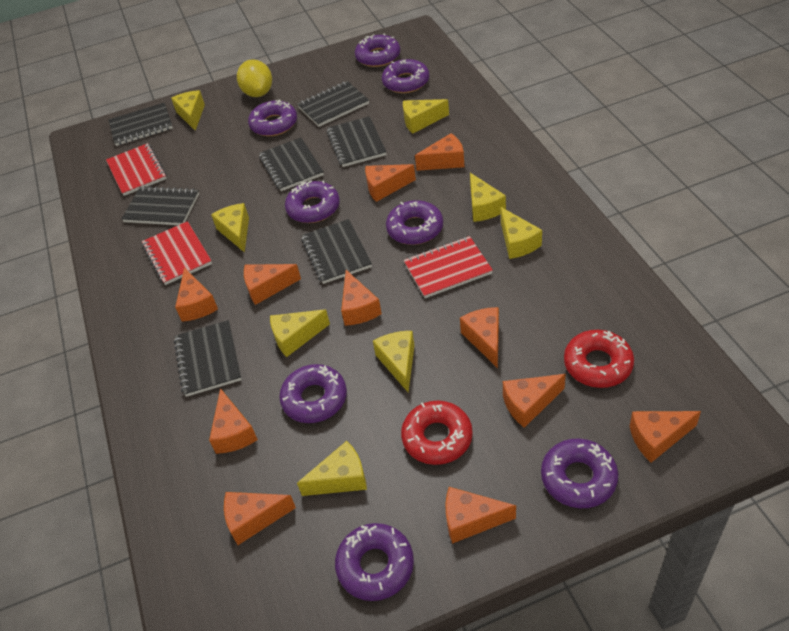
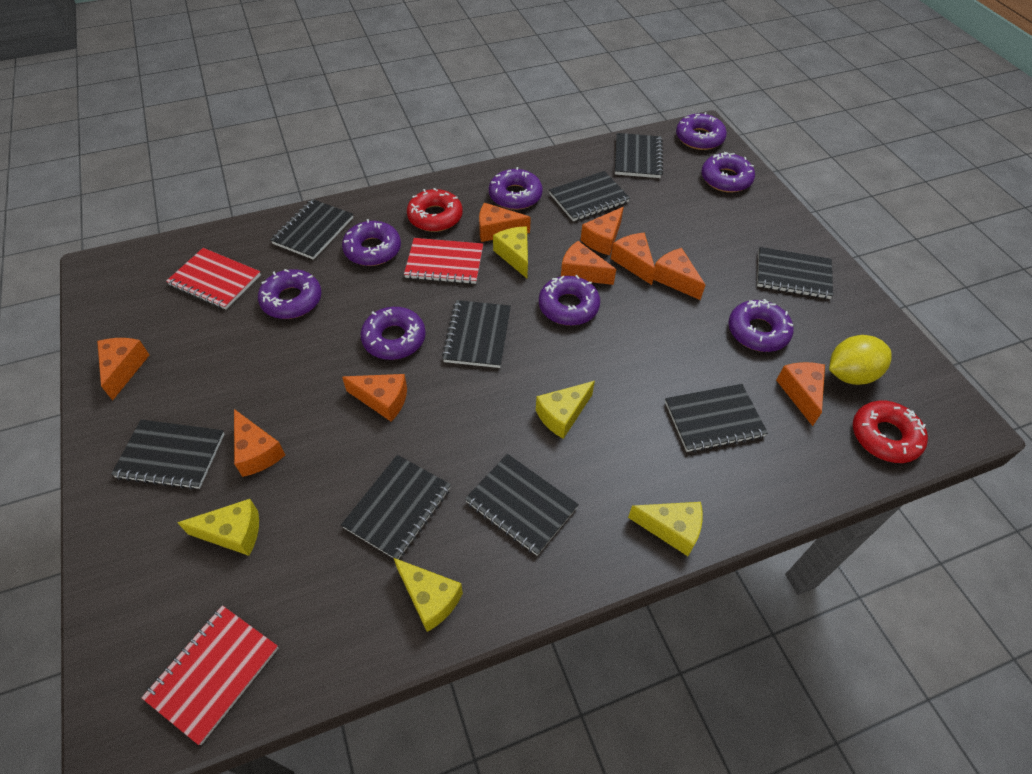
black notebook: 7 -> 9
orange cheese: 11 -> 9
yellow cheese: 8 -> 5

